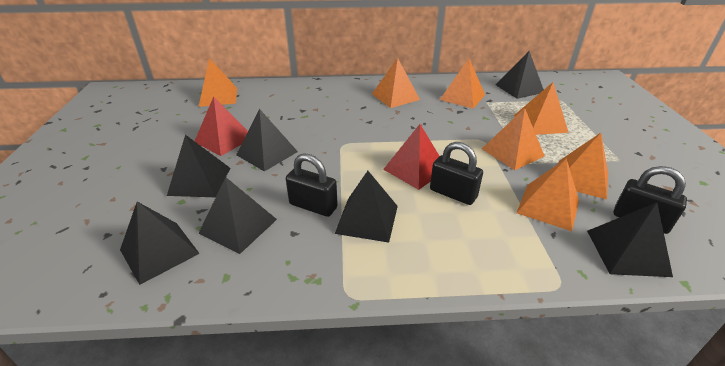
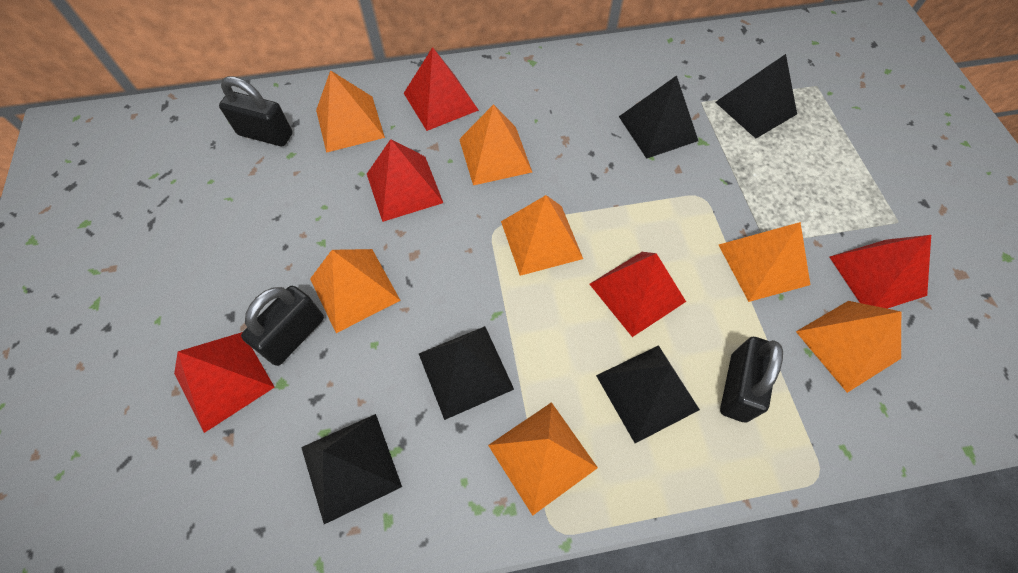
black pyramid: 7 -> 5
red pyramid: 2 -> 5

